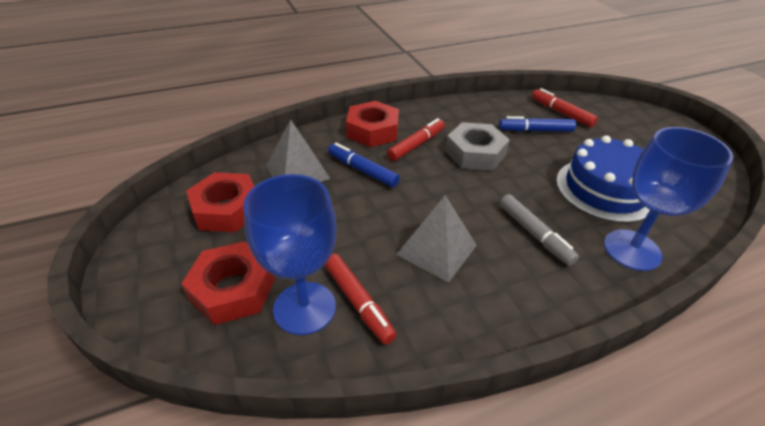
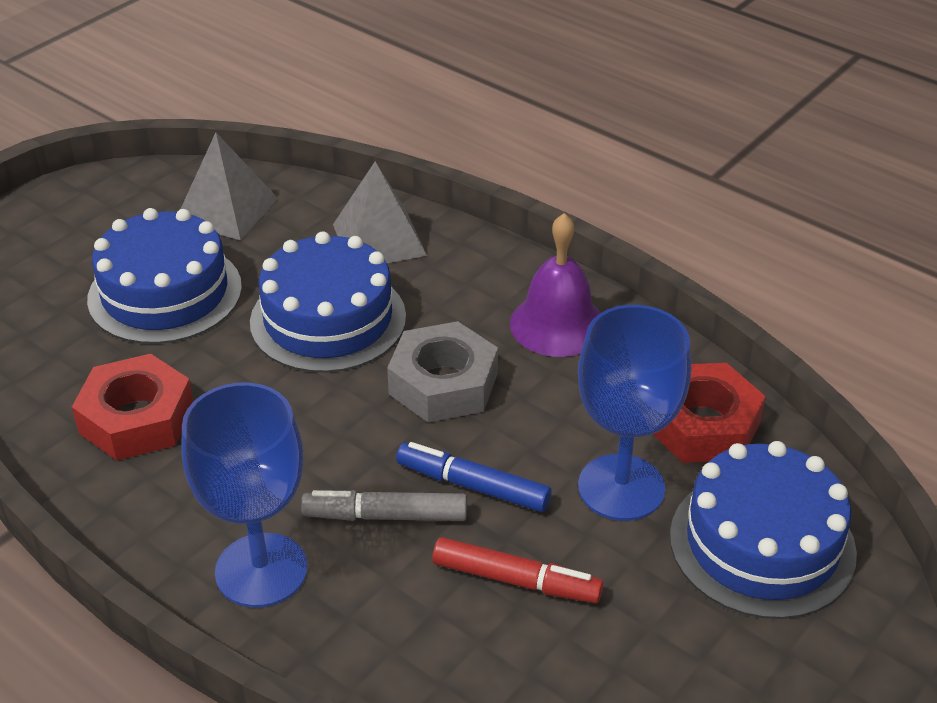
blue cake: 1 -> 3
blue marker: 2 -> 1
purple bell: 0 -> 1
red marker: 3 -> 1
red nut: 3 -> 2

